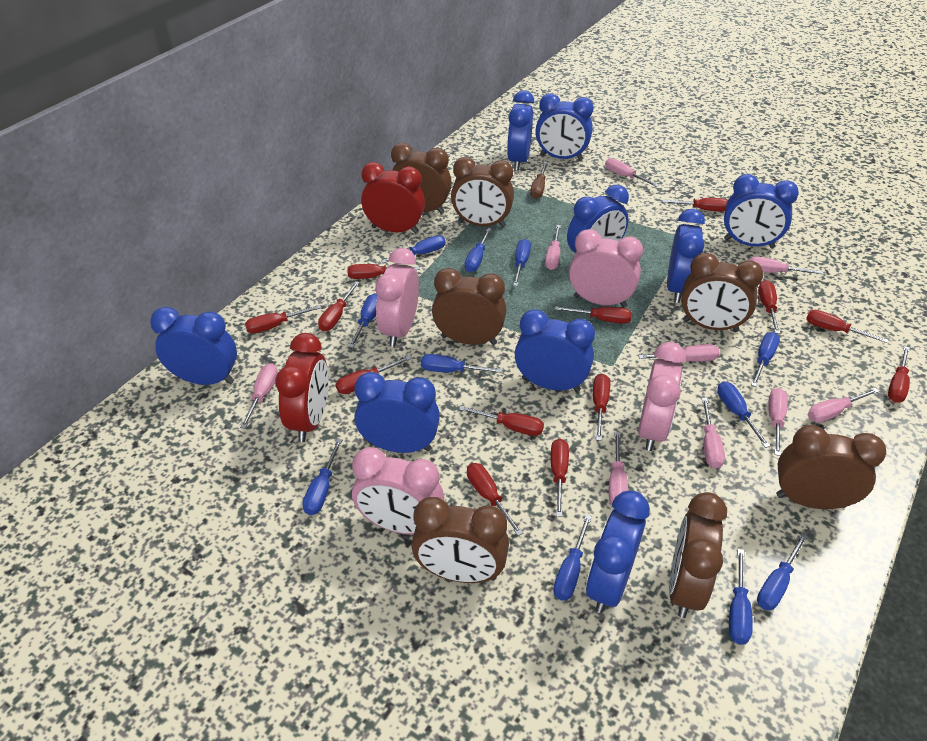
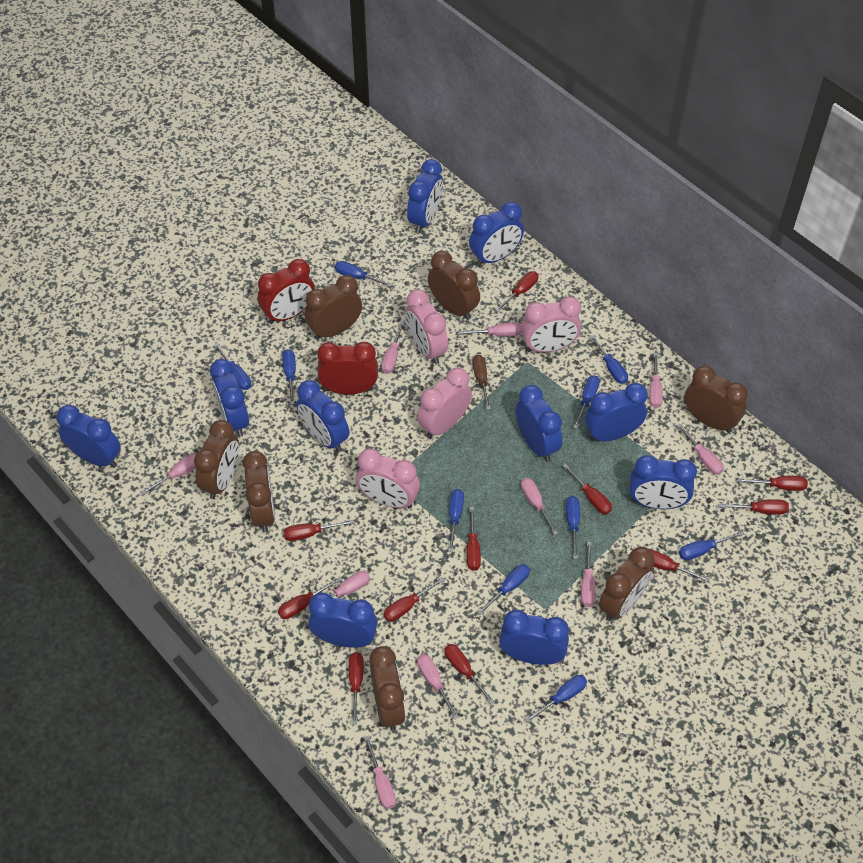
blue clock: 9 -> 10
blue screwdriver: 11 -> 10
pink screwdriver: 9 -> 10
red screwdriver: 13 -> 11

